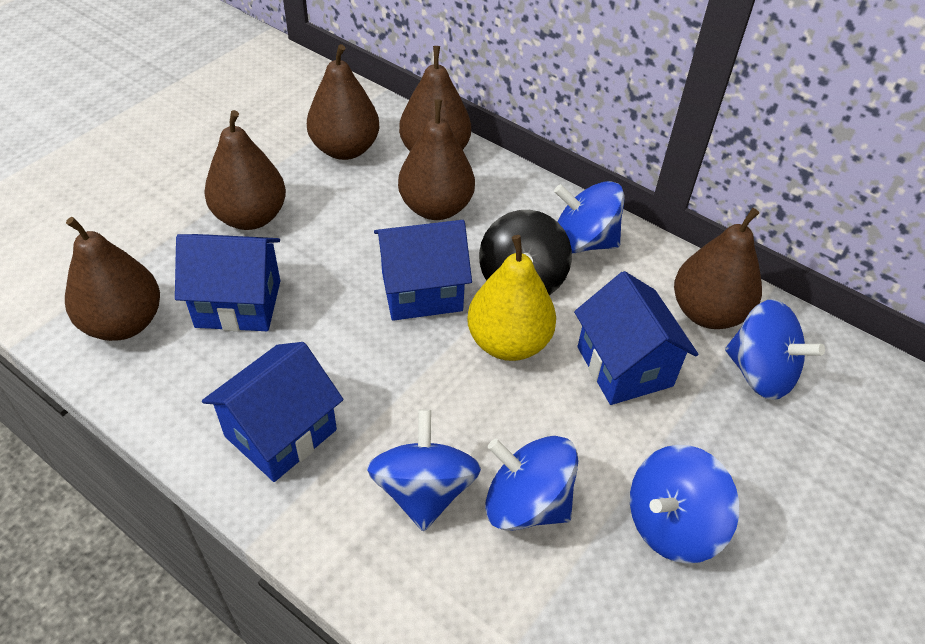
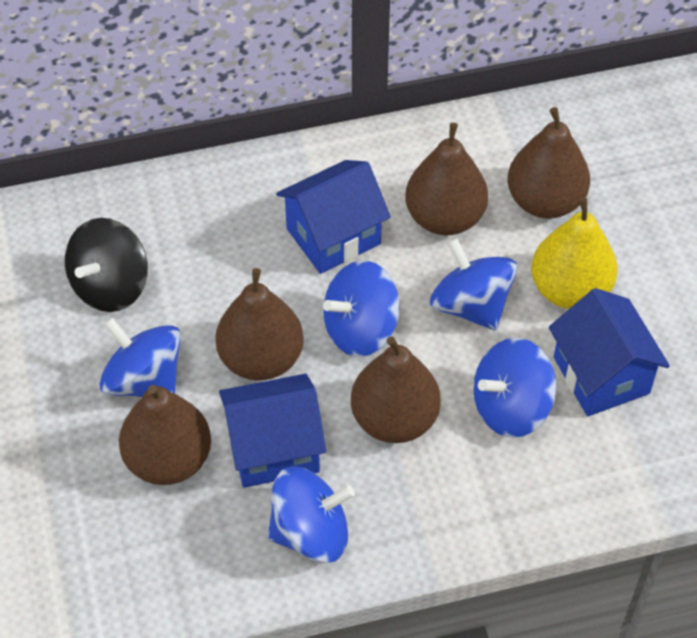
blue house: 4 -> 3
brown pear: 6 -> 5

